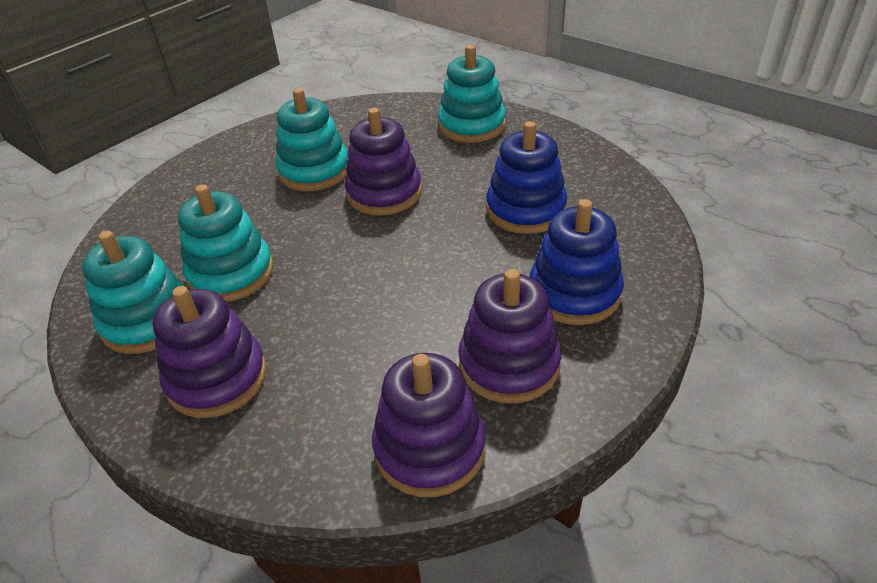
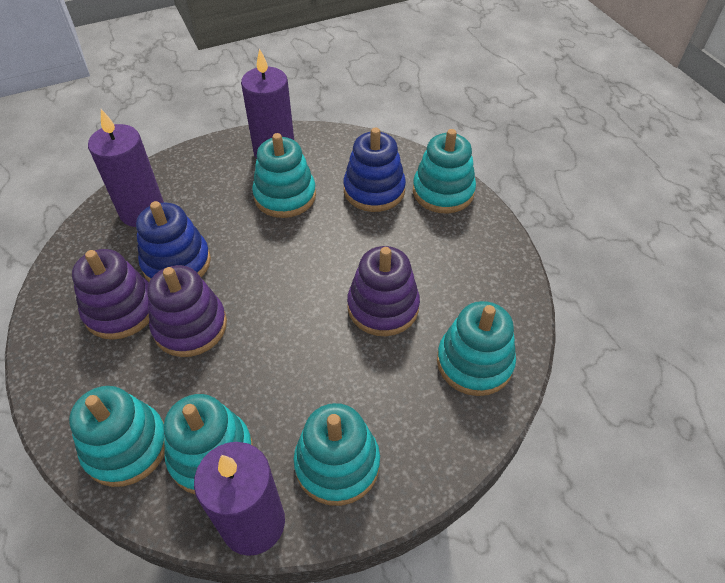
purple candle: 0 -> 3
purple stacking toy: 4 -> 3
turquoise stacking toy: 4 -> 6

